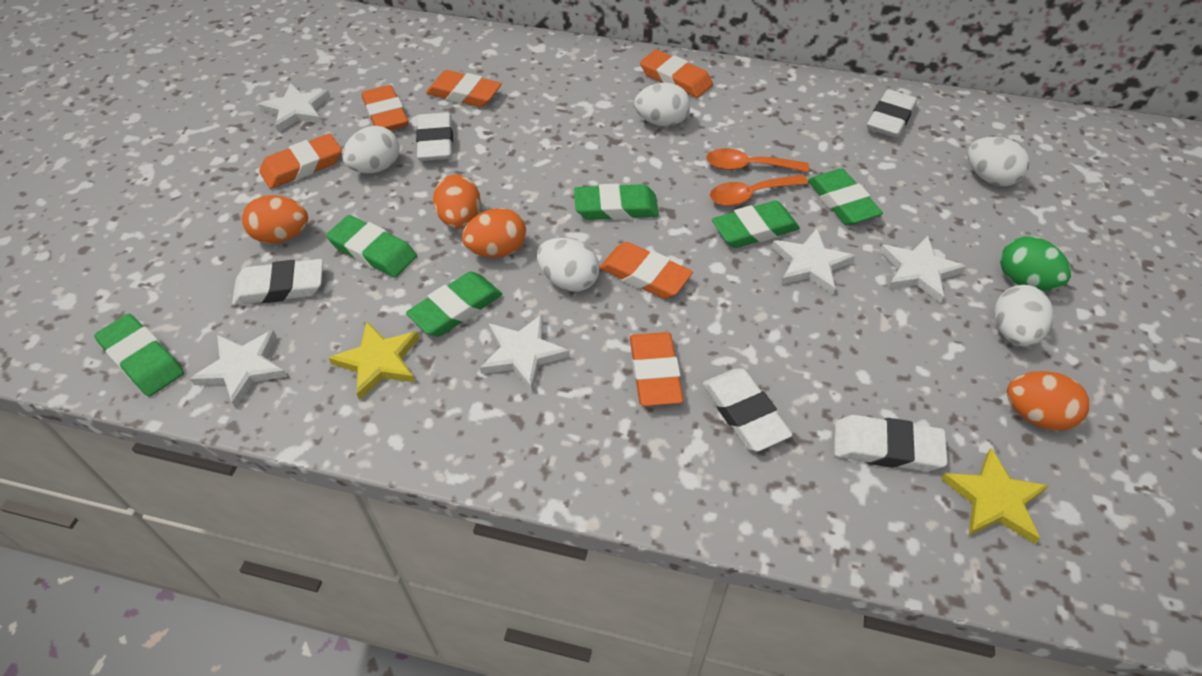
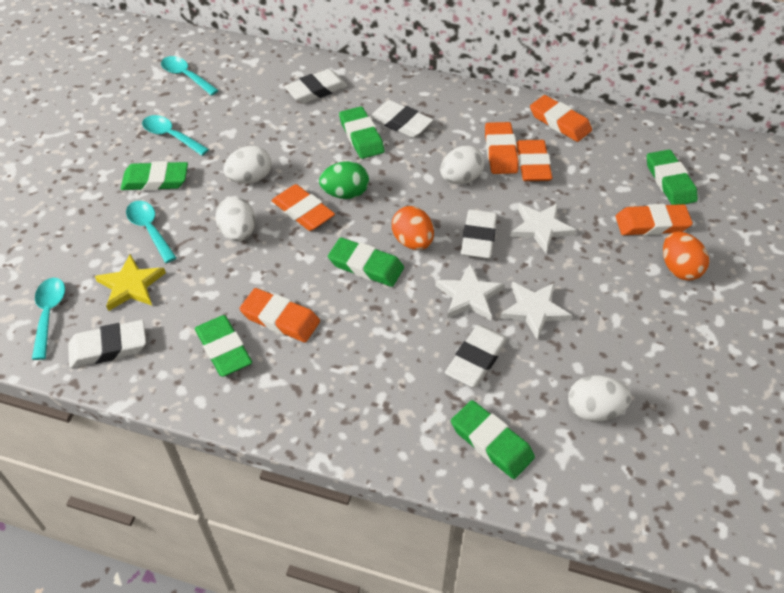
orange egg: 4 -> 2
orange spoon: 2 -> 0
turquoise spoon: 0 -> 4
white egg: 5 -> 4
white star: 5 -> 3
yellow star: 2 -> 1

